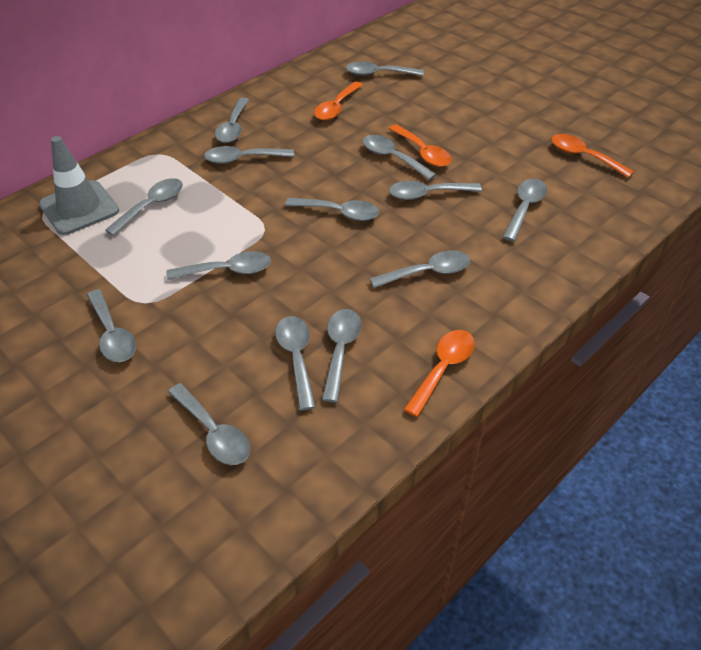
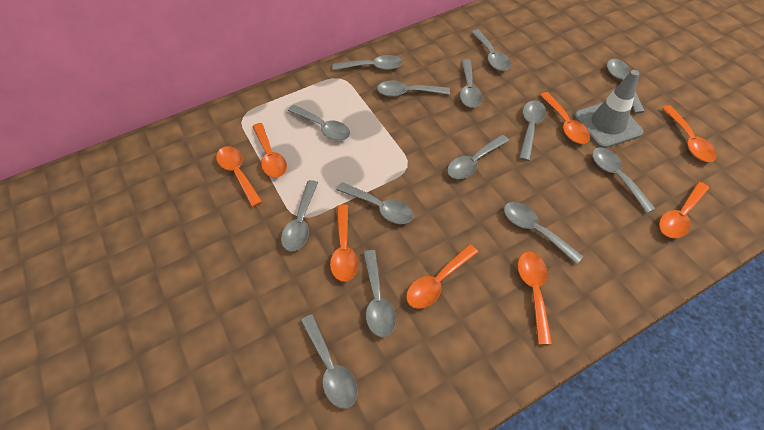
orange spoon: 4 -> 8

